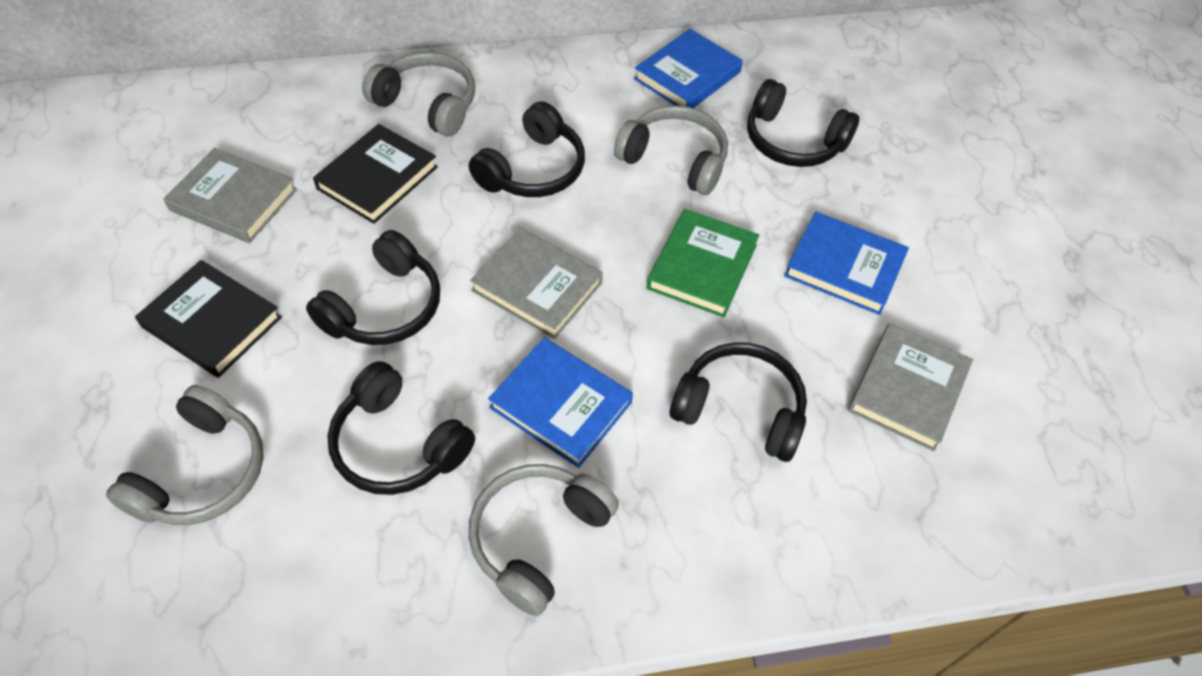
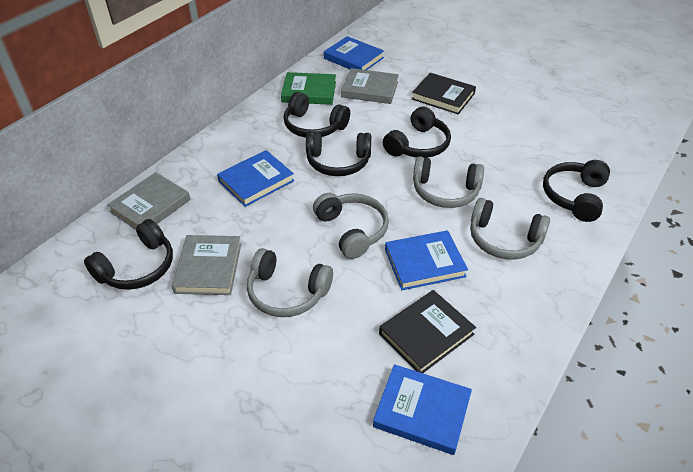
blue book: 3 -> 4

